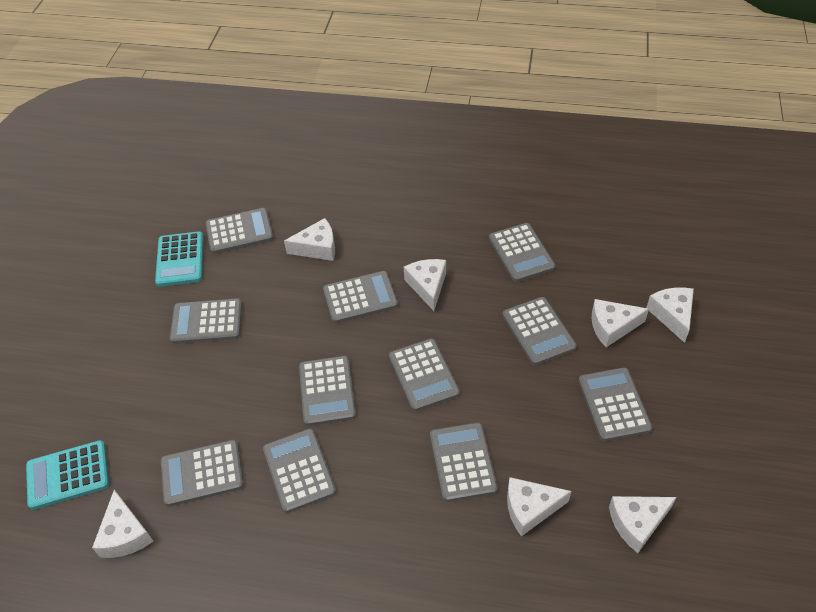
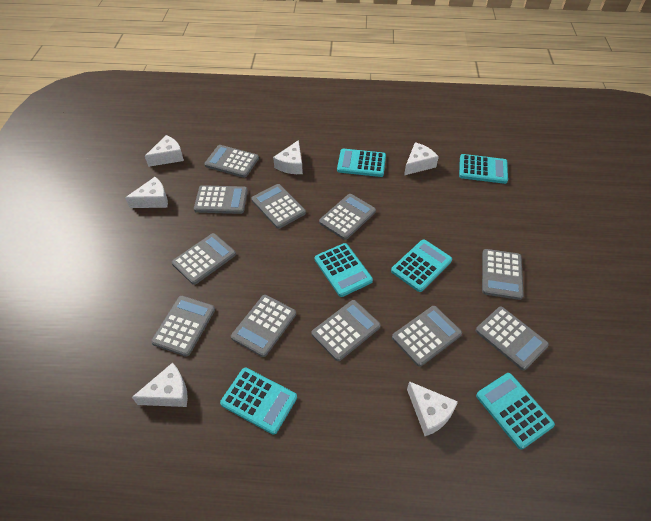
turquoise calculator: 2 -> 6
white cheese: 7 -> 6

